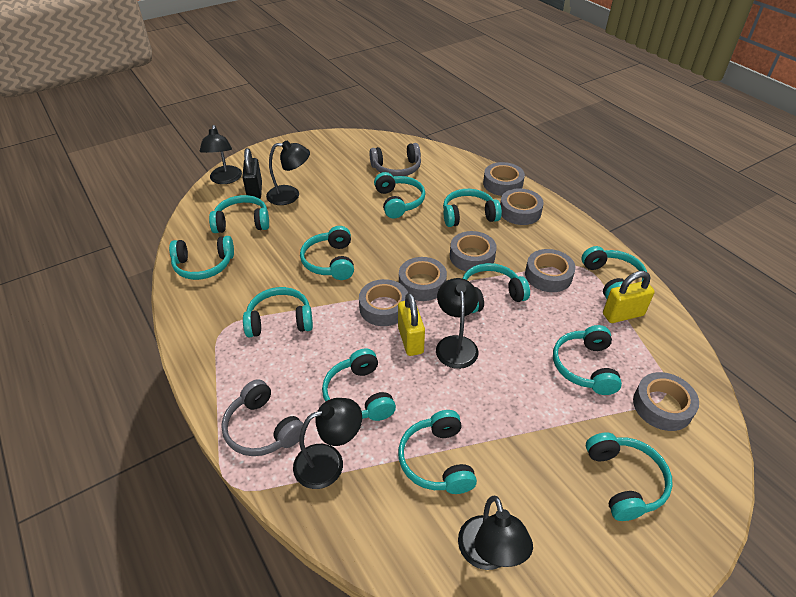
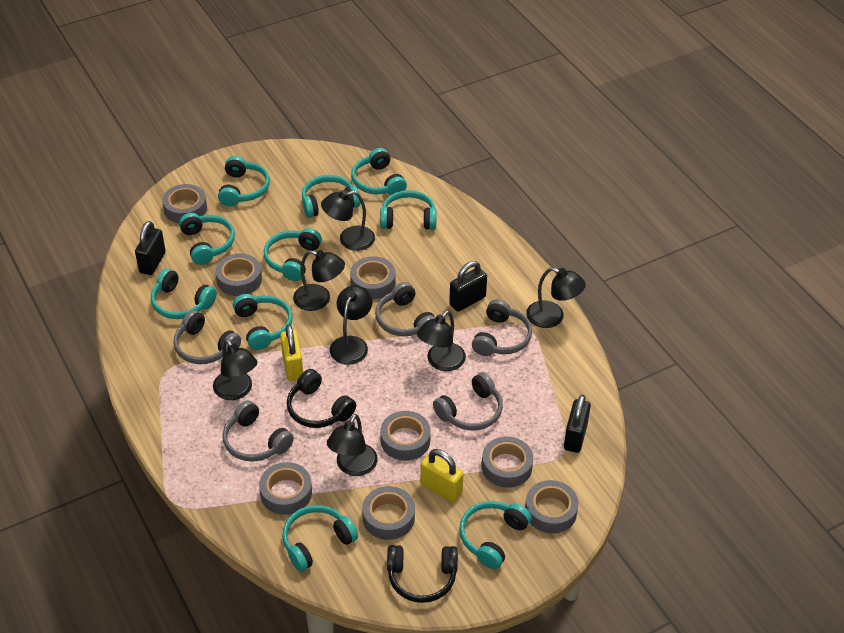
black headphones: 0 -> 2
black lamp: 5 -> 7
black padlock: 1 -> 3
grey headphones: 2 -> 5
grey tape: 7 -> 8
turquoise headphones: 12 -> 10

